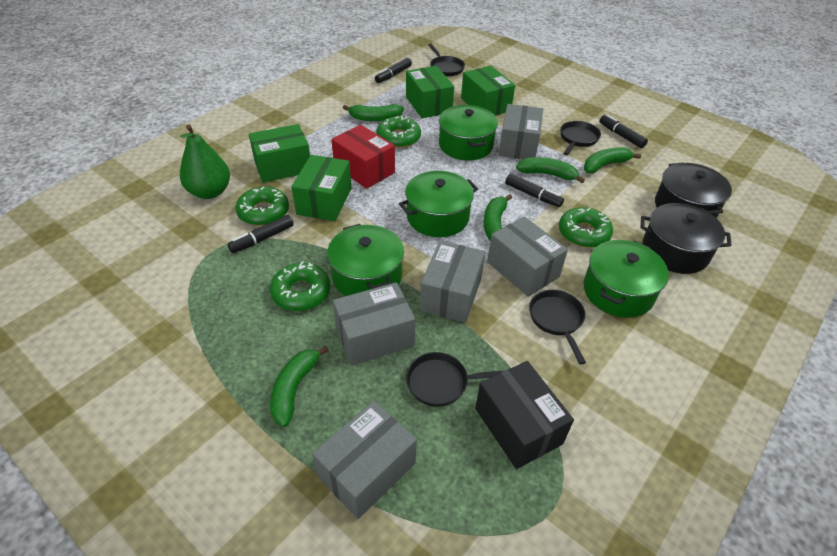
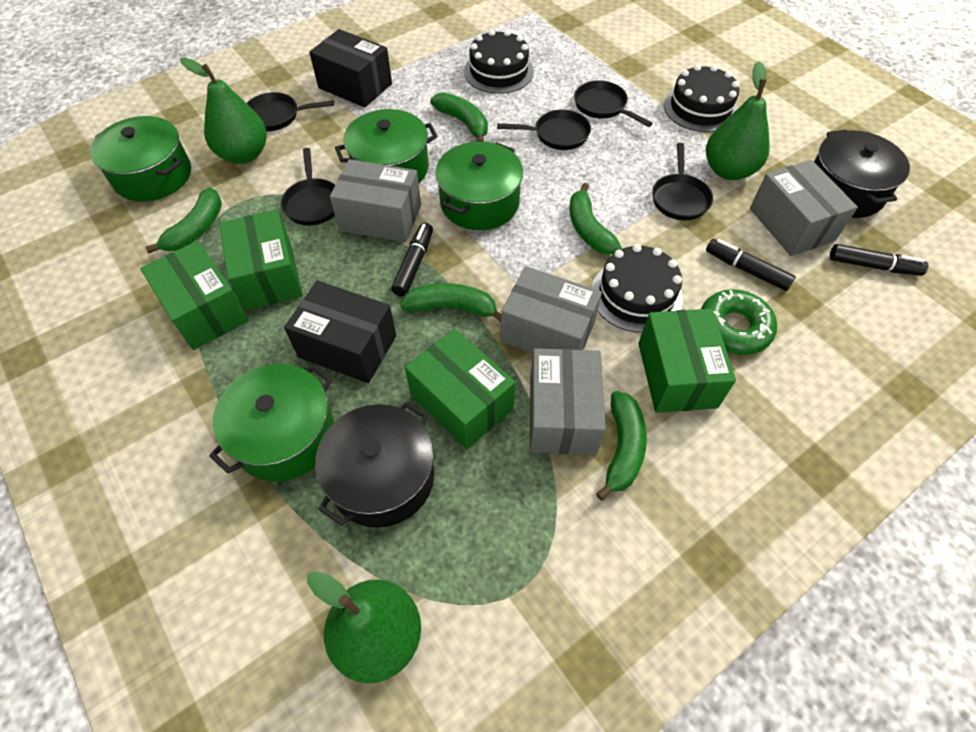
black box: 1 -> 2
black cake: 0 -> 3
black marker: 4 -> 3
black pan: 4 -> 5
green donut: 4 -> 1
green pear: 1 -> 3
grey box: 5 -> 4
red box: 1 -> 0

